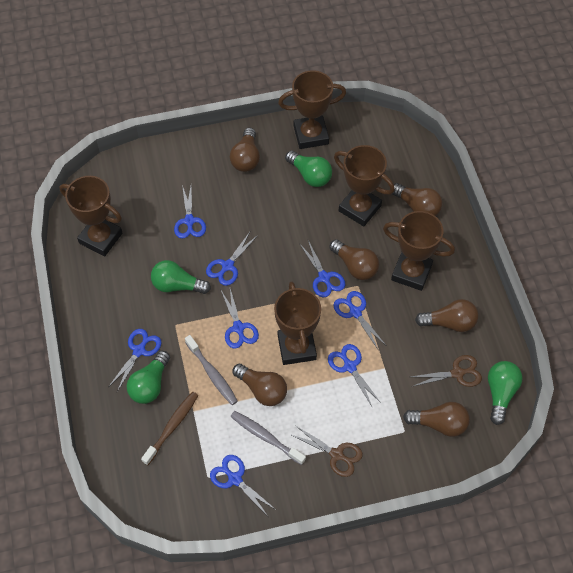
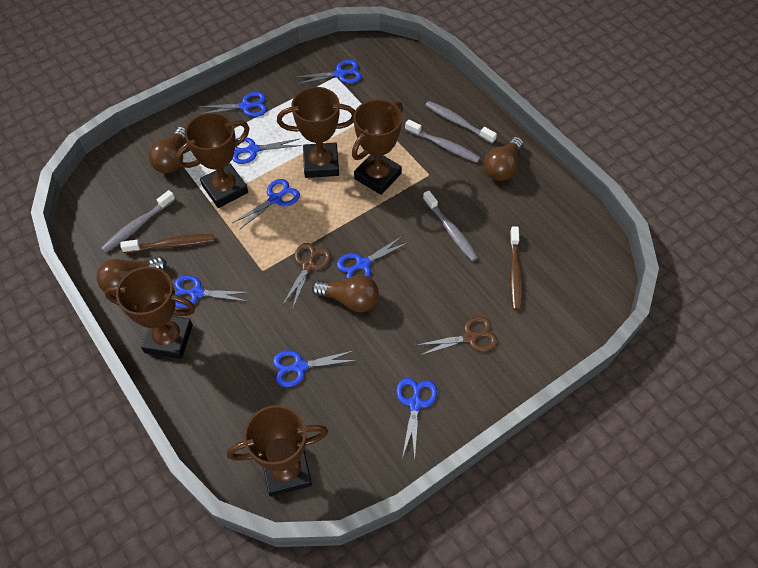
brown light bulb: 6 -> 4
brown toothbrush: 1 -> 2
green light bulb: 4 -> 0
grey toothbrush: 2 -> 4

